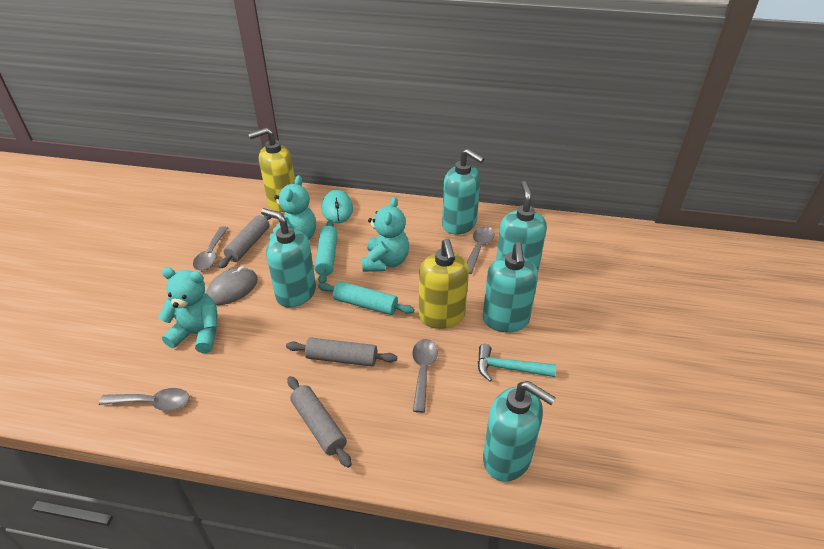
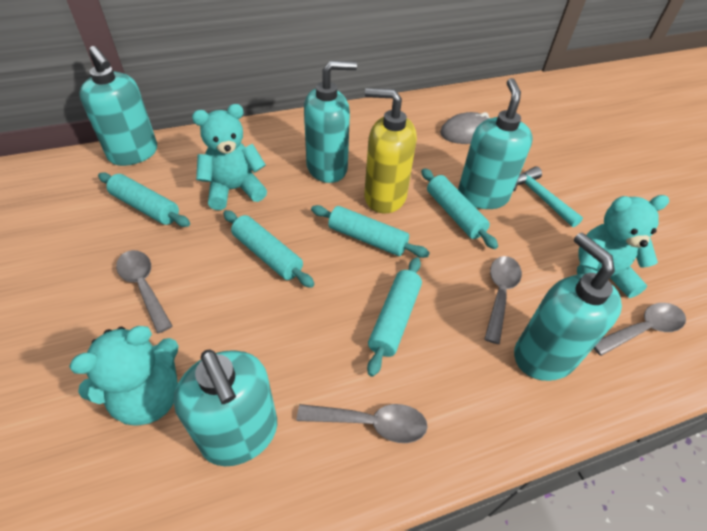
grey rolling pin: 3 -> 0
turquoise mouse: 1 -> 0
turquoise rolling pin: 2 -> 5
yellow soap dispenser: 2 -> 1

